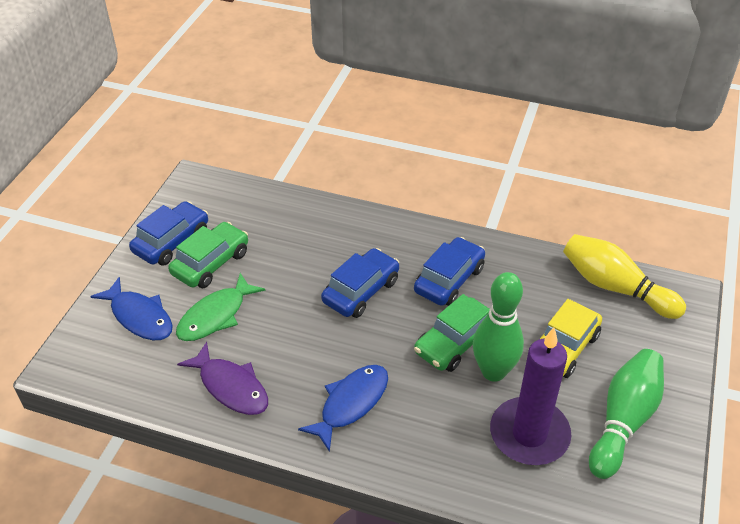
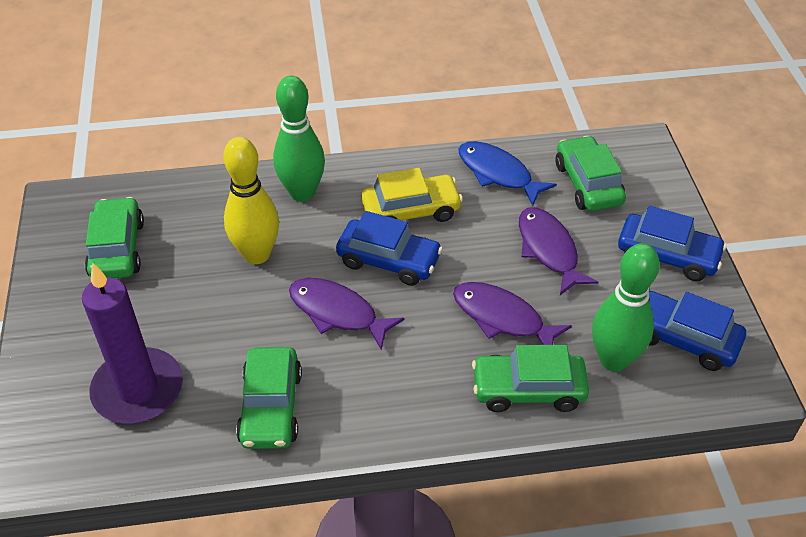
blue fish: 2 -> 1
green car: 2 -> 4
green fish: 1 -> 0
purple fish: 1 -> 3

